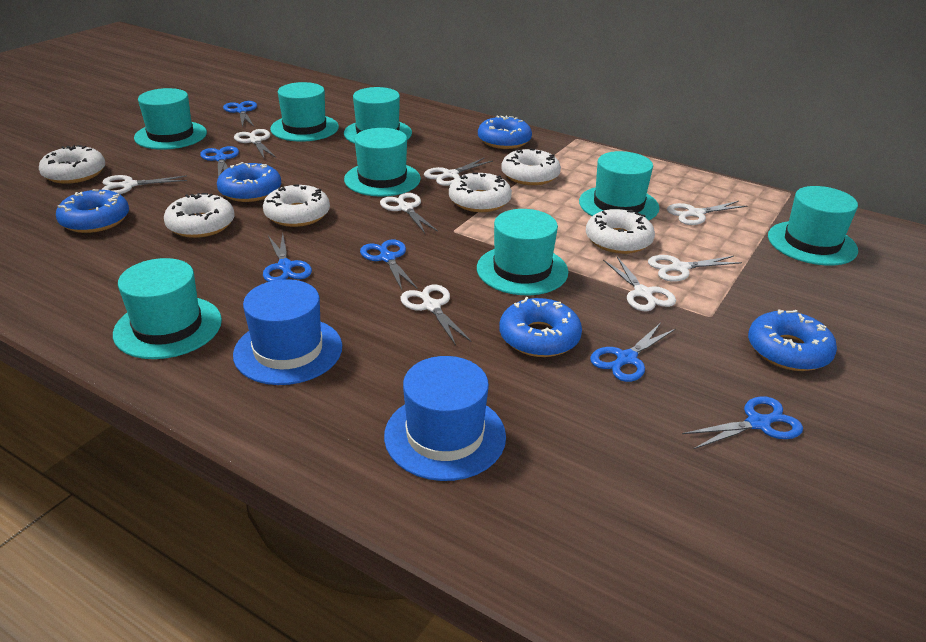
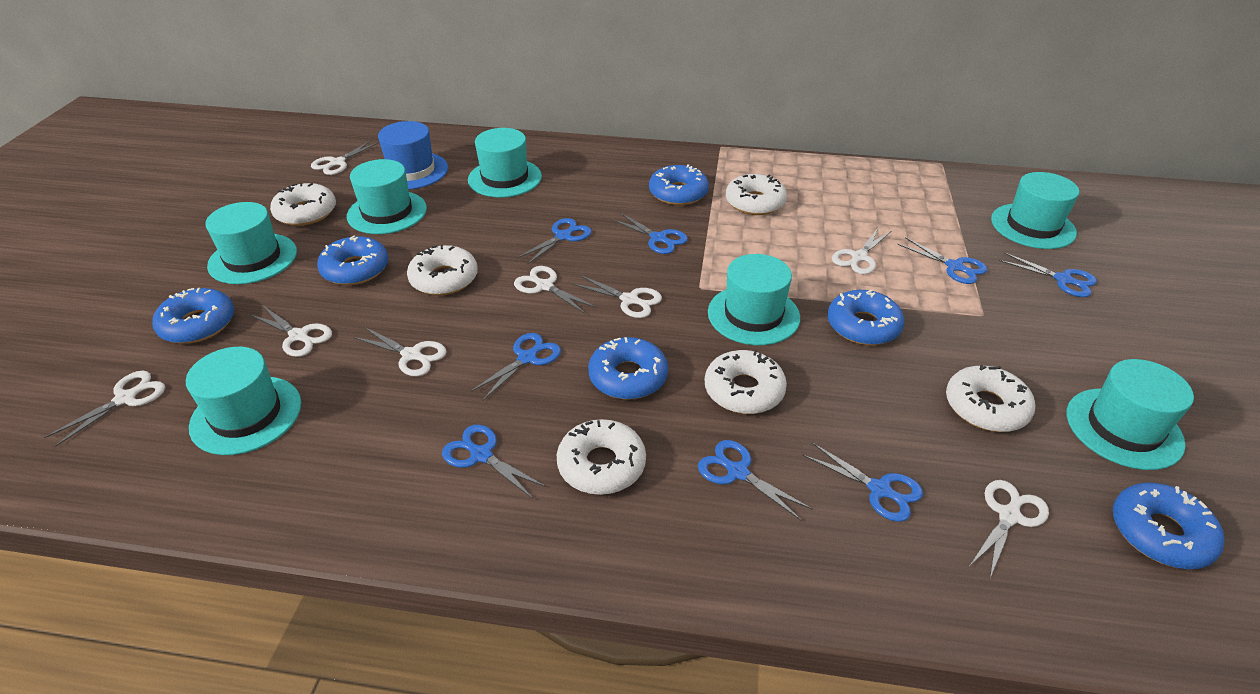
blue donut: 5 -> 6
blue hat: 2 -> 1
blue scissors: 6 -> 8
turquoise hat: 8 -> 7

